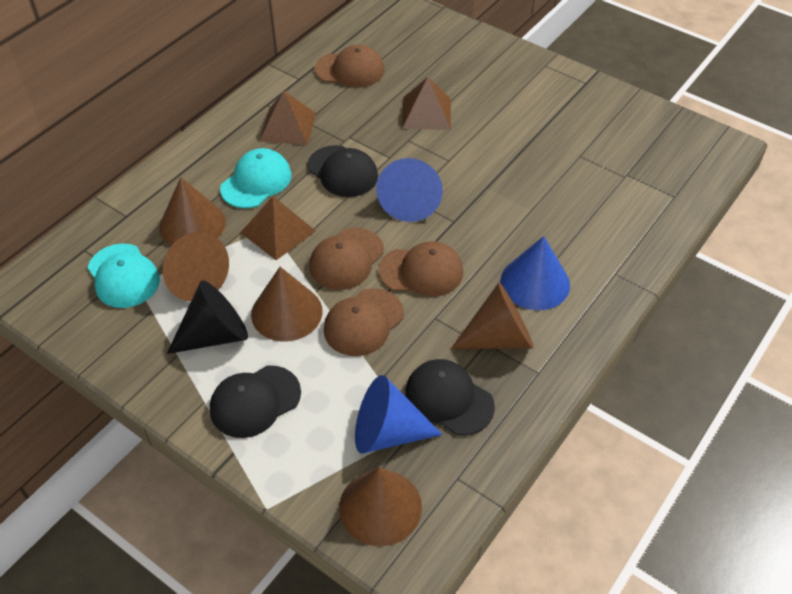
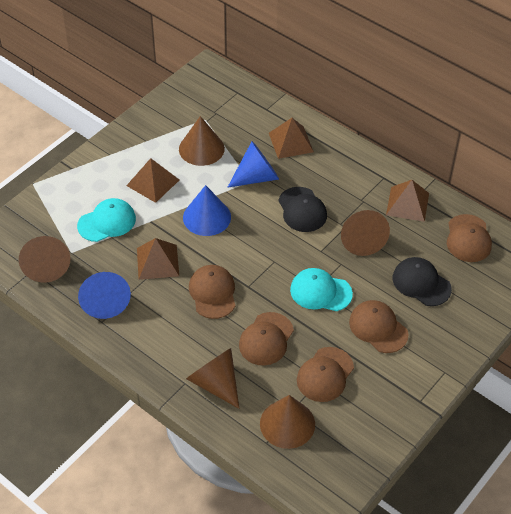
black cap: 3 -> 2
black cone: 1 -> 0
brown cap: 4 -> 5
brown pyramid: 3 -> 4

